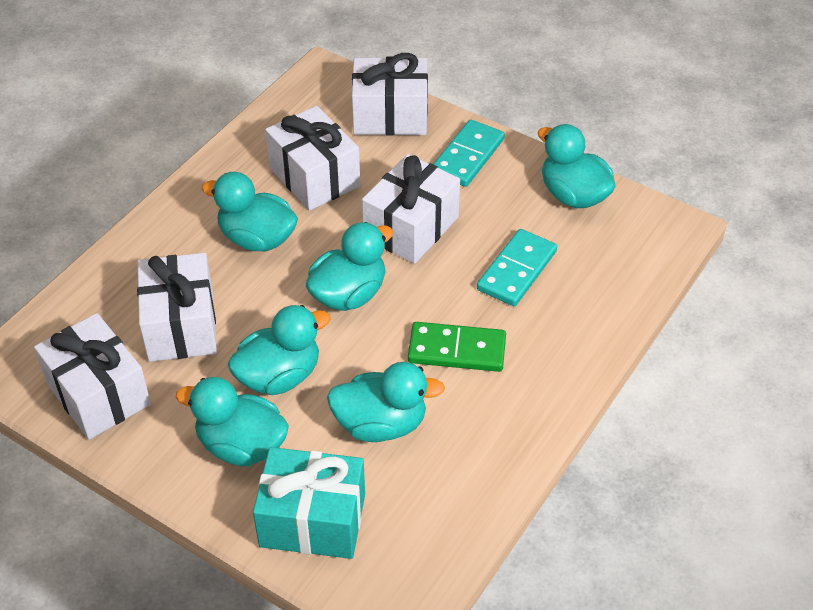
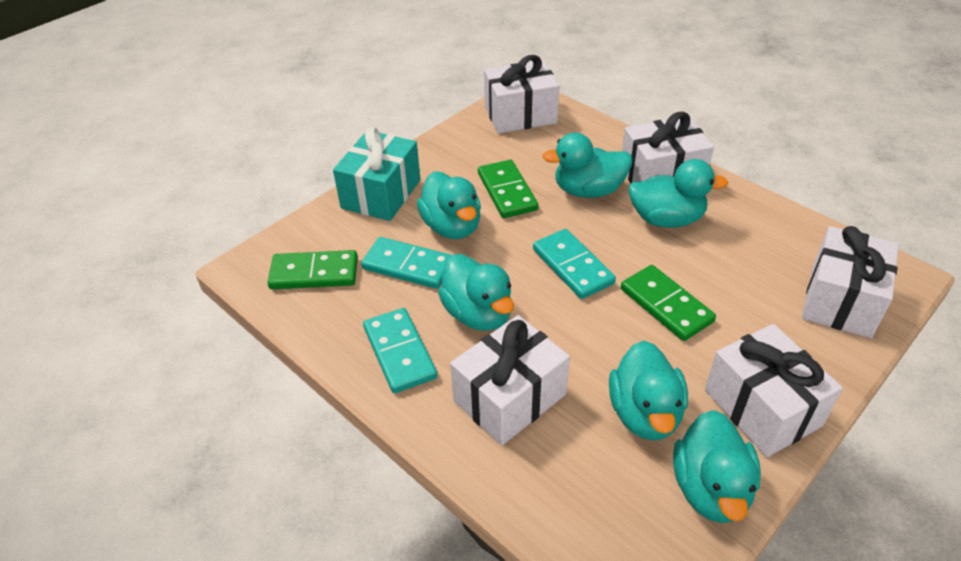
green domino: 1 -> 3
turquoise domino: 2 -> 3

